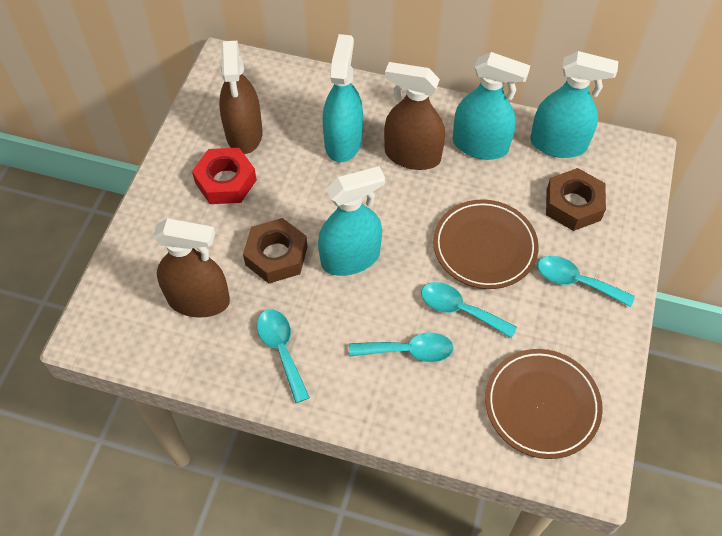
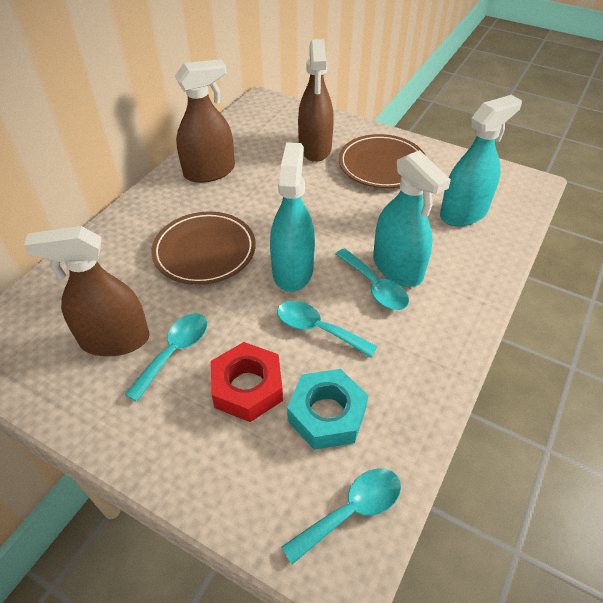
brown nut: 2 -> 0
turquoise nut: 0 -> 1
turquoise spray bottle: 4 -> 3

